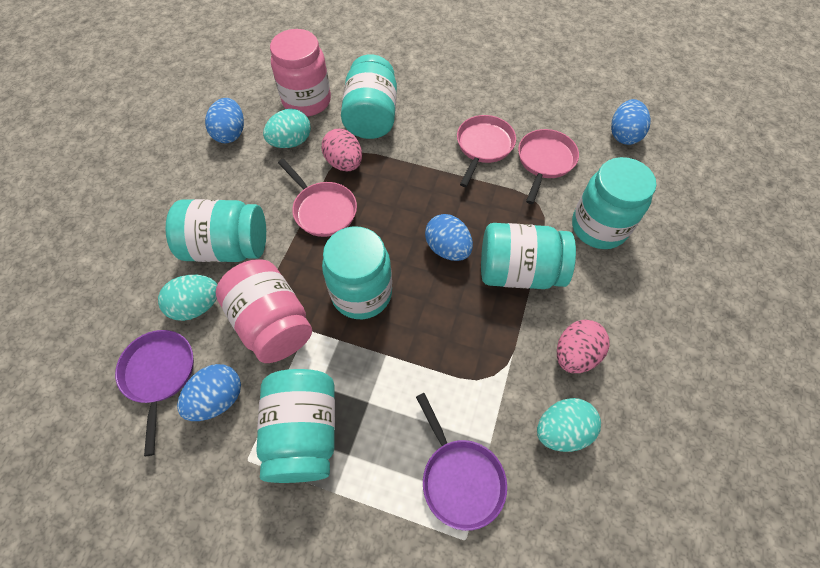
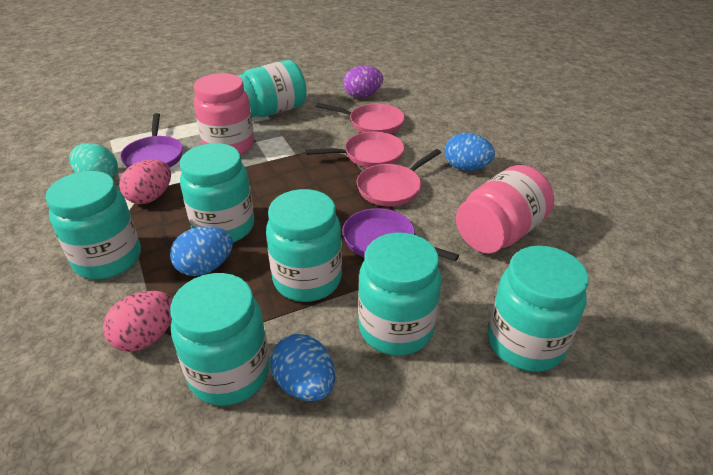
blue egg: 4 -> 3
purple egg: 0 -> 1
turquoise egg: 3 -> 1
turquoise jar: 6 -> 7

